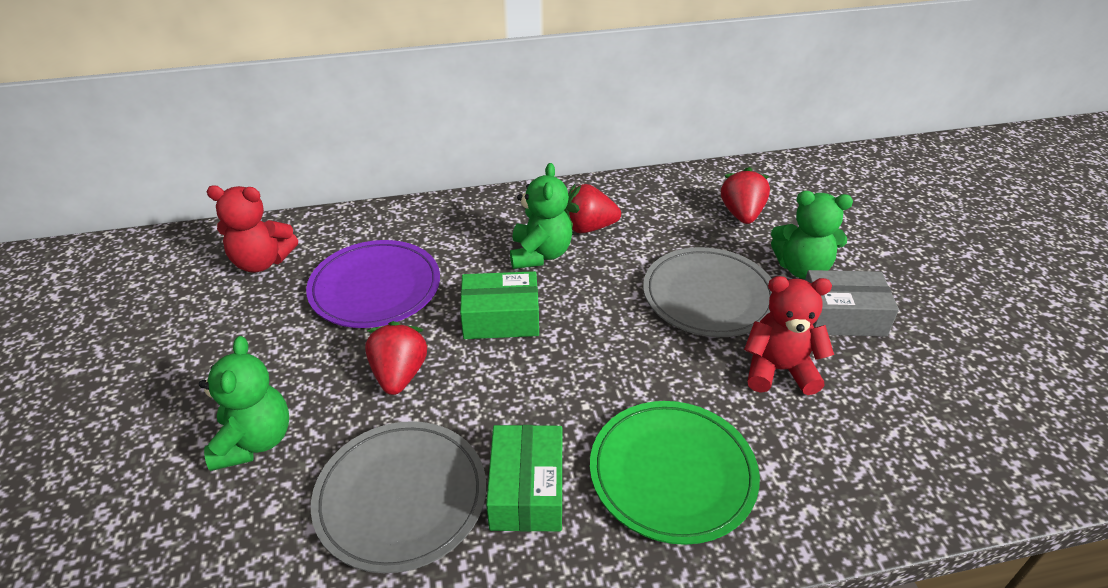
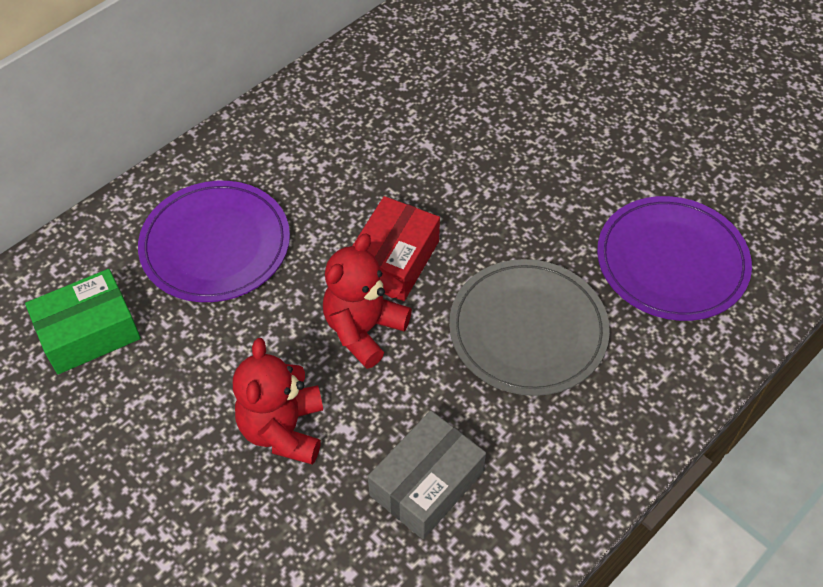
green box: 2 -> 1
green plate: 1 -> 0
green teddy bear: 3 -> 0
grey plate: 2 -> 1
purple plate: 1 -> 2
red box: 0 -> 1
red strawberry: 3 -> 0

